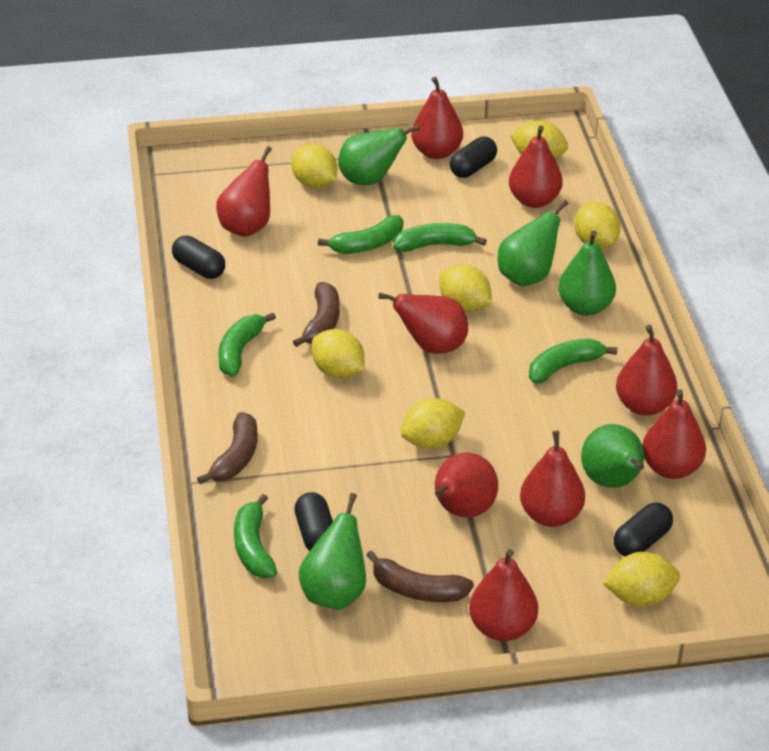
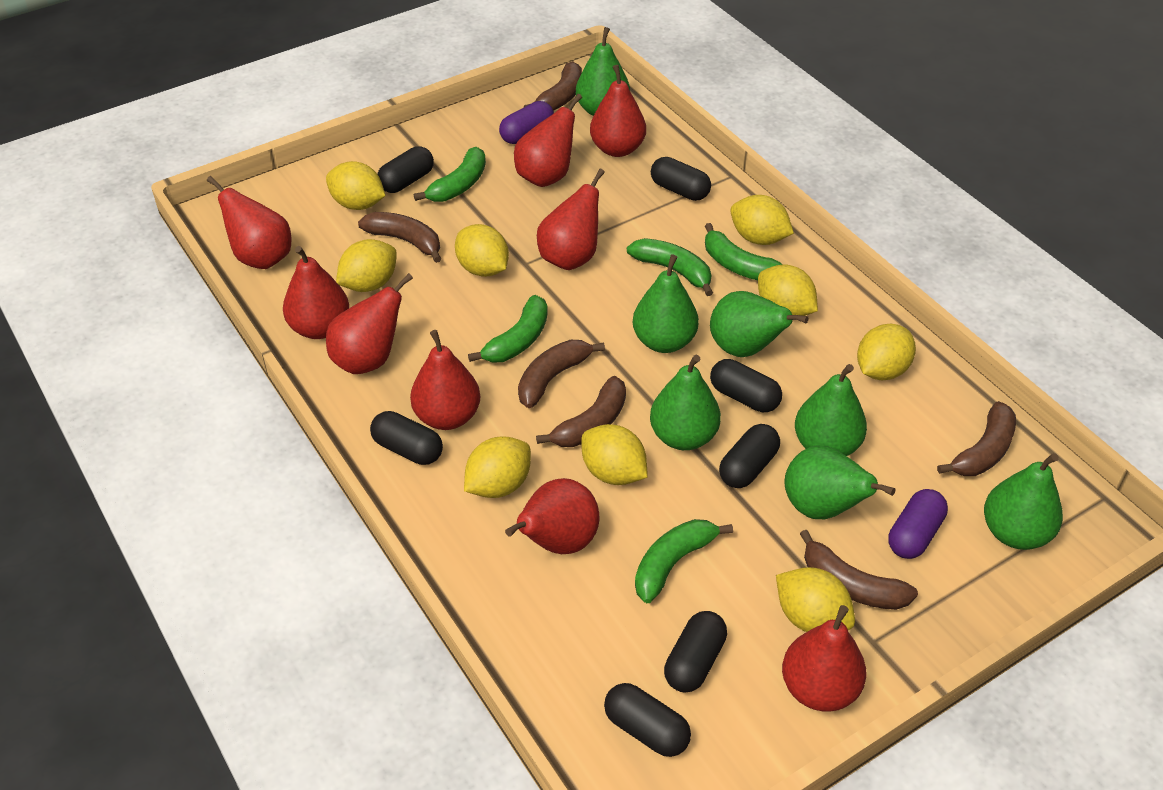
black capsule: 4 -> 7
brown banana: 3 -> 6
green pear: 5 -> 7
purple capsule: 0 -> 2
yellow lemon: 7 -> 9

